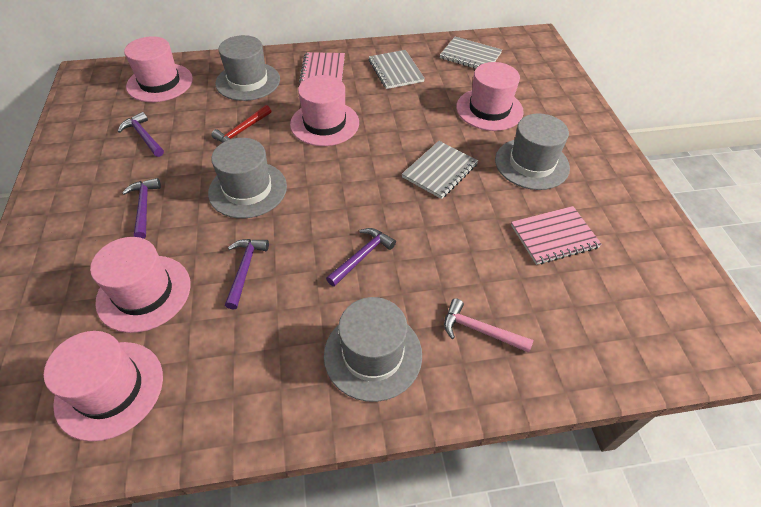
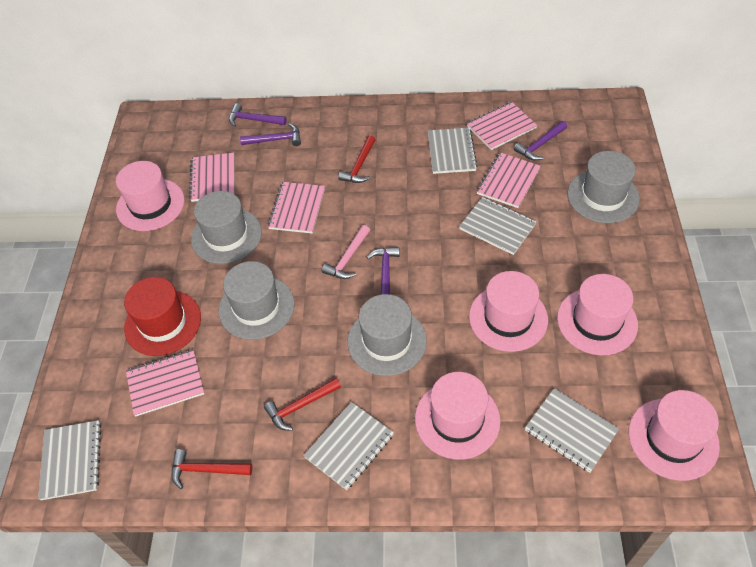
grey notebook: 3 -> 5
pink notebook: 2 -> 5
red hammer: 1 -> 3
red hat: 0 -> 1

